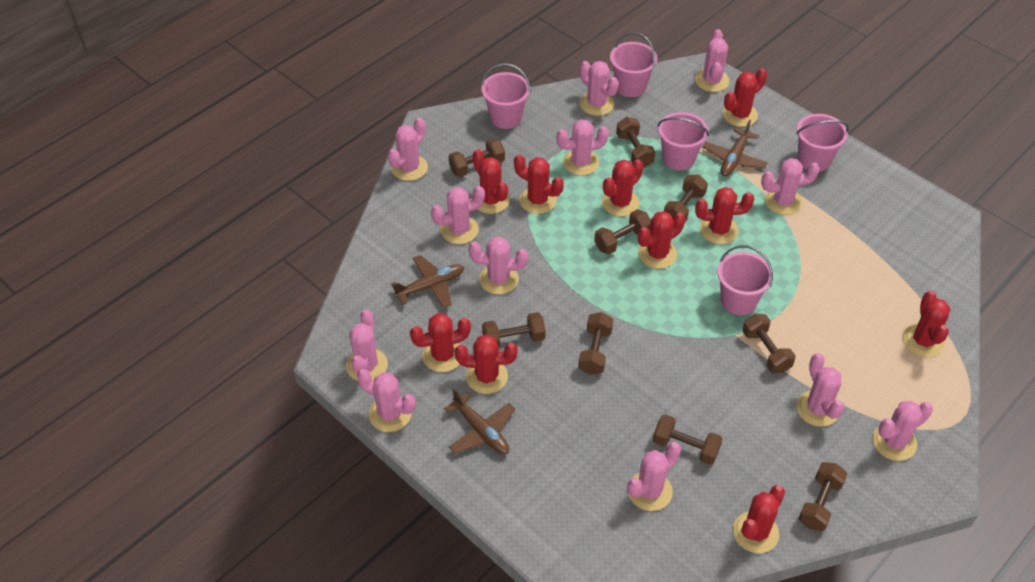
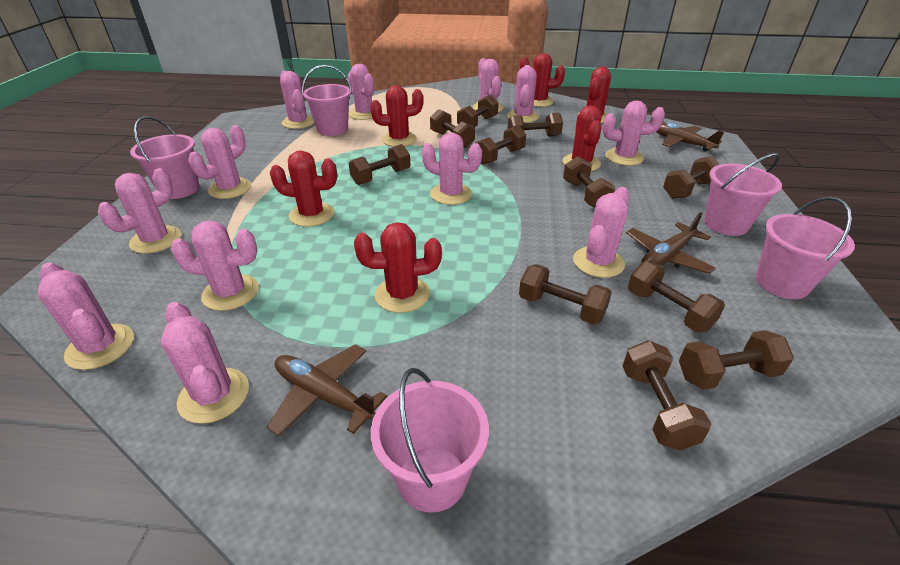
brown dumbbell: 9 -> 11
red cactus: 10 -> 6

